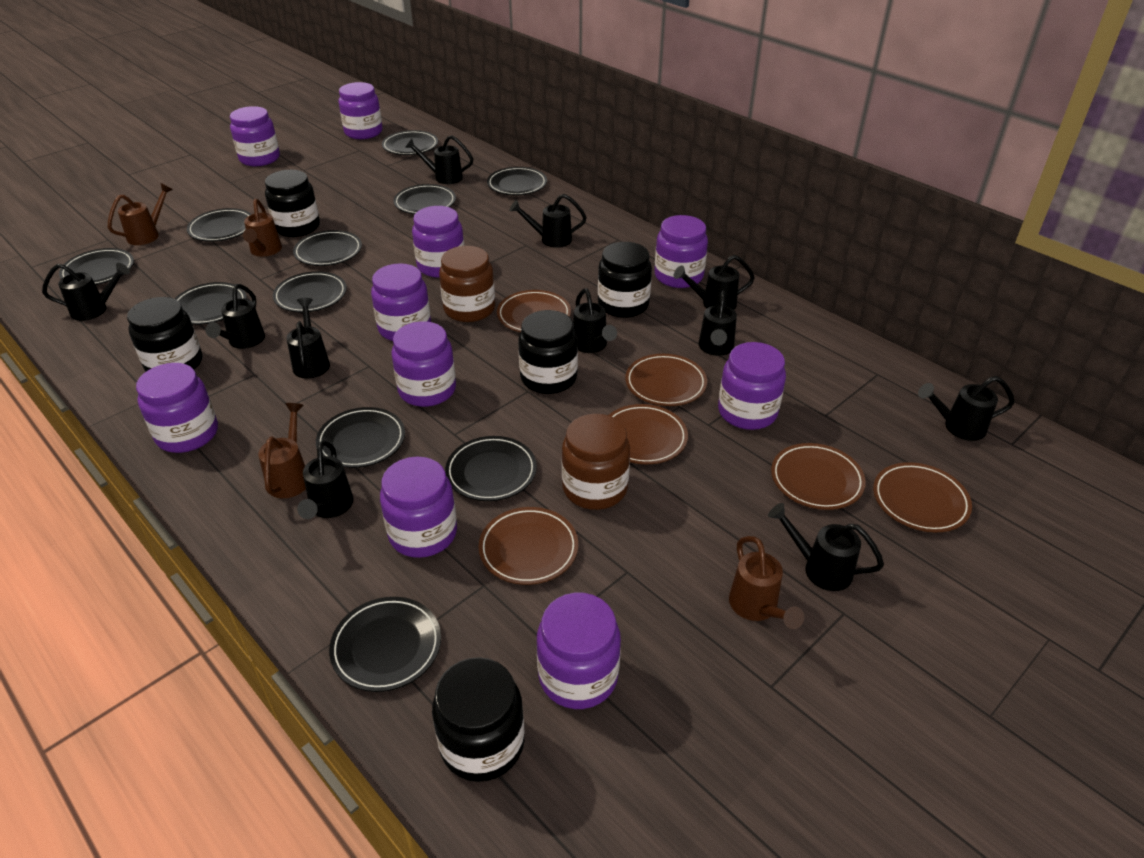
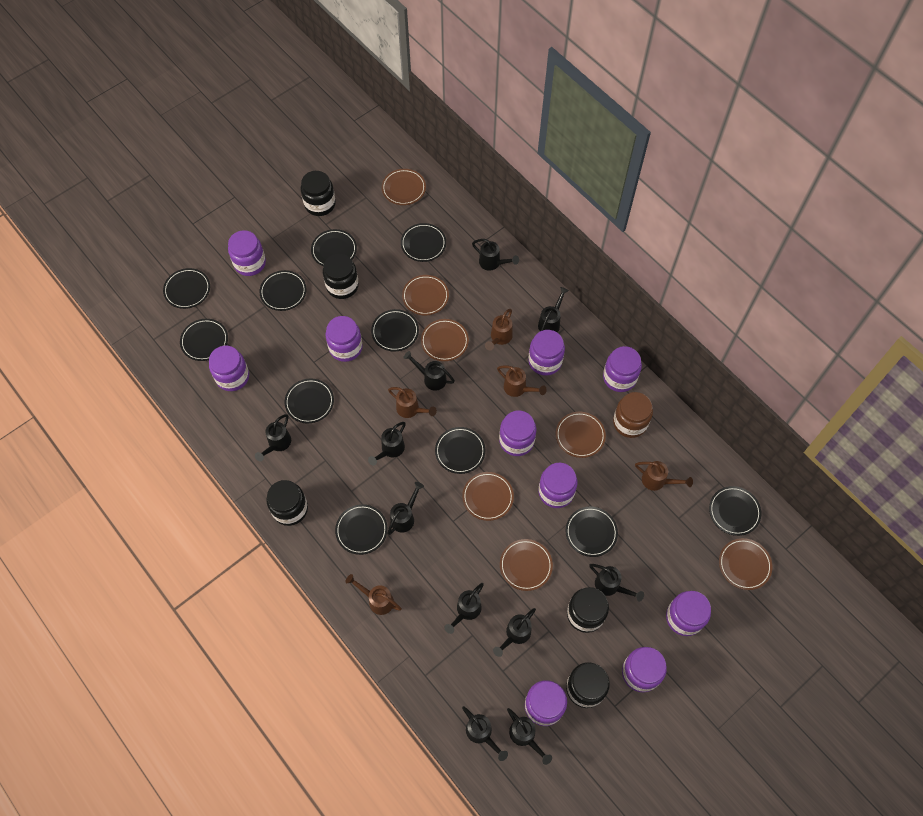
brown jar: 2 -> 1
brown plate: 6 -> 7
brown watering can: 4 -> 5

